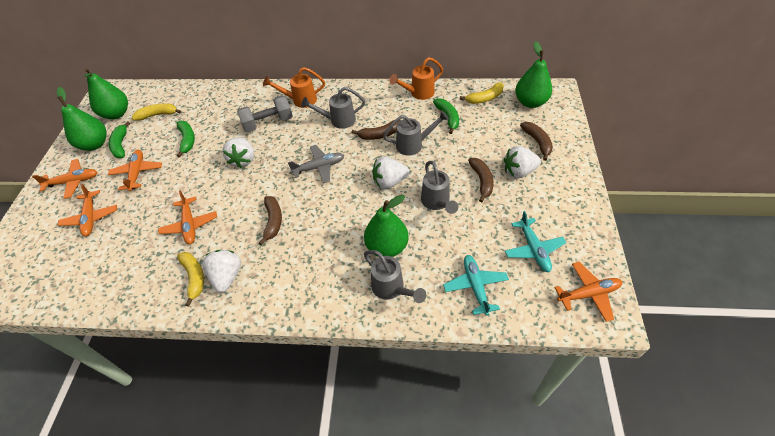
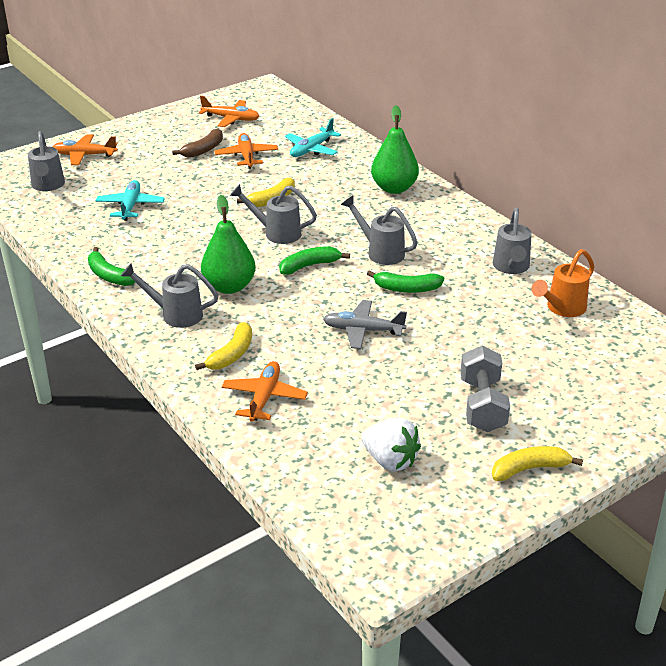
brown banana: 4 -> 1
green pear: 4 -> 2
grey watering can: 4 -> 5
orange plane: 5 -> 4
orange watering can: 2 -> 1
white strawberry: 4 -> 1

